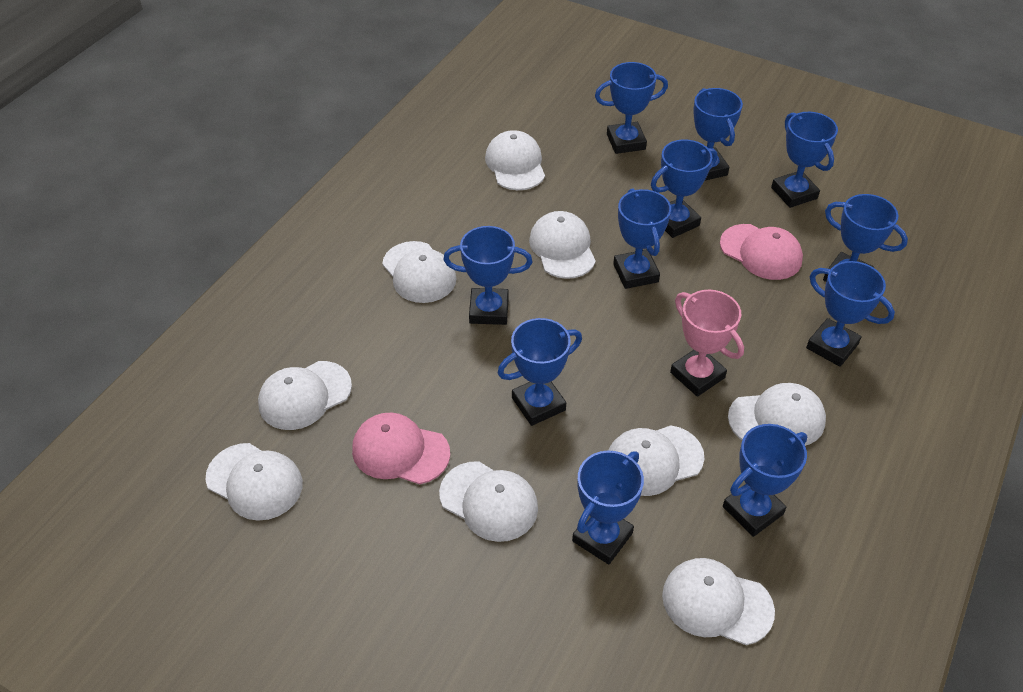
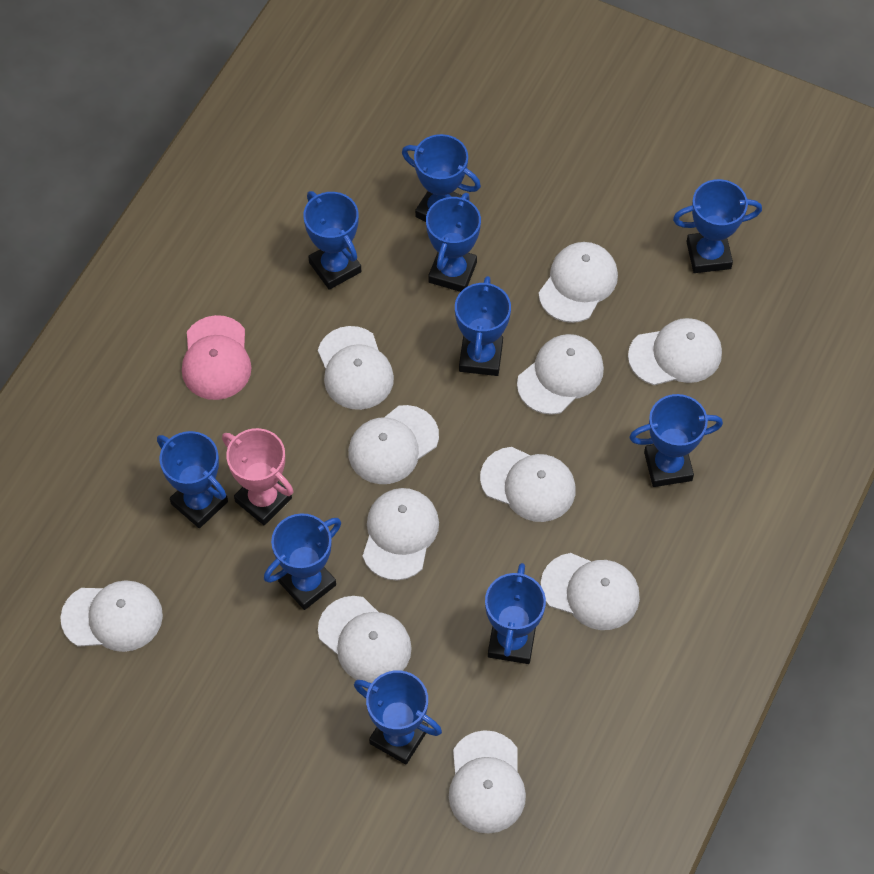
blue trophy: 11 -> 10
pink cap: 2 -> 1
white cap: 9 -> 11

